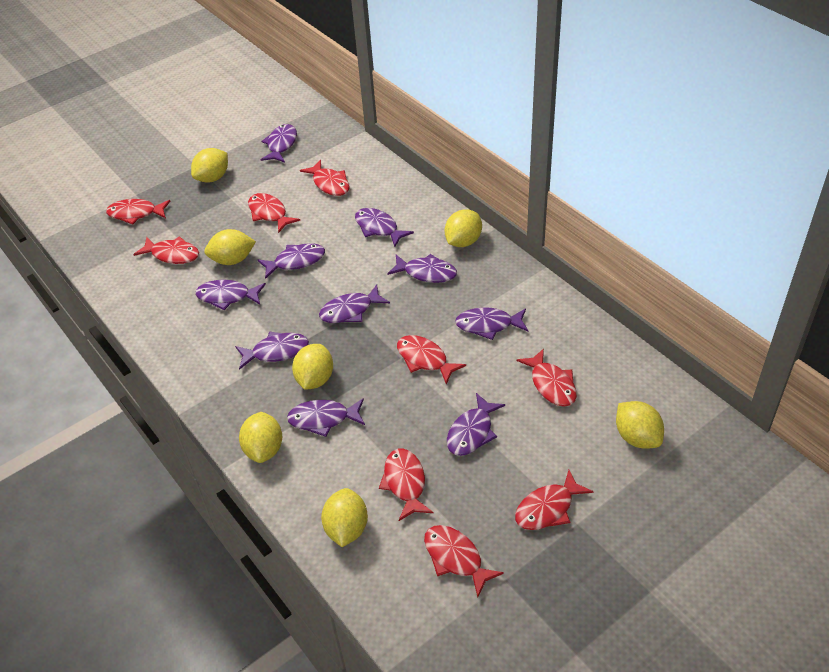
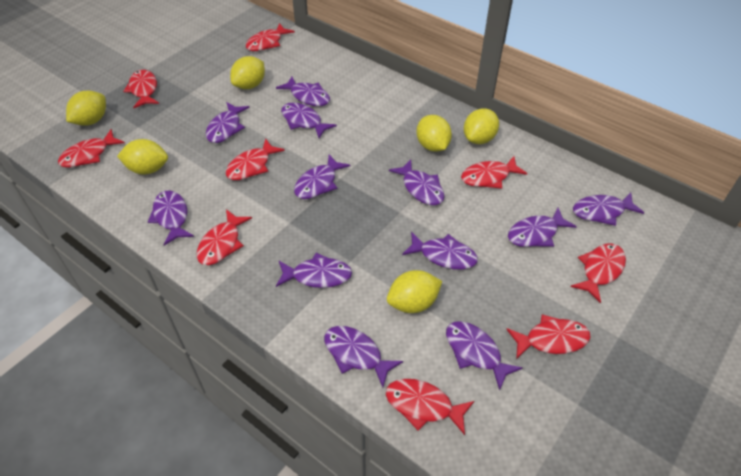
purple fish: 10 -> 12
yellow lemon: 7 -> 6

